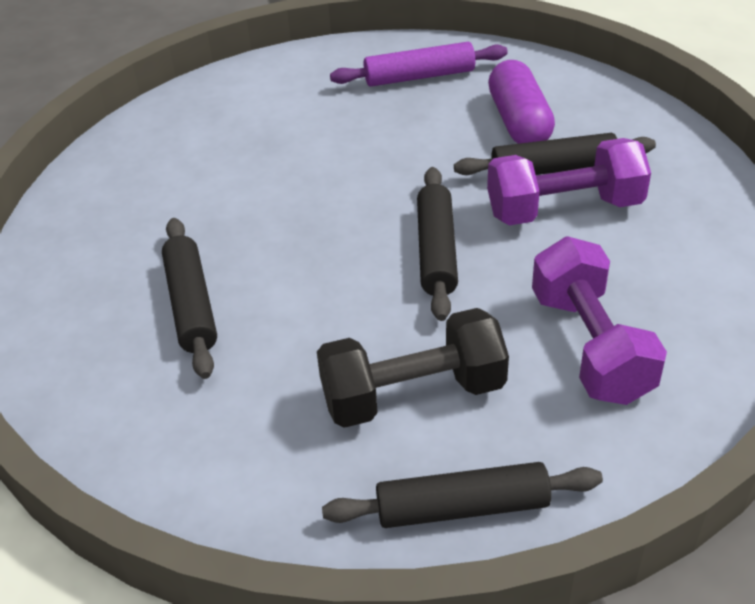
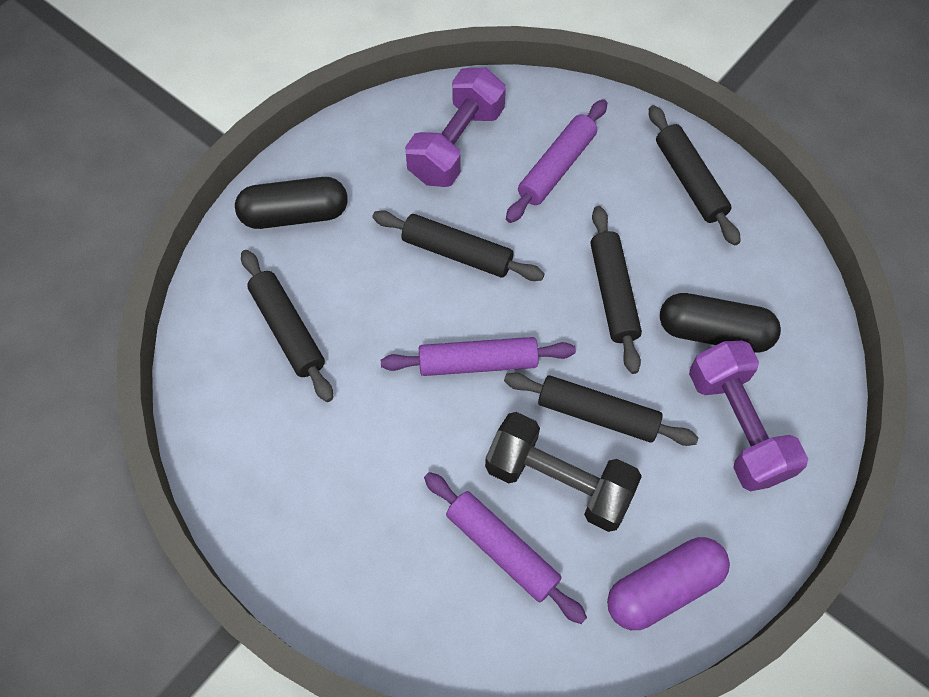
black capsule: 0 -> 2
black rolling pin: 4 -> 5
purple rolling pin: 1 -> 3

